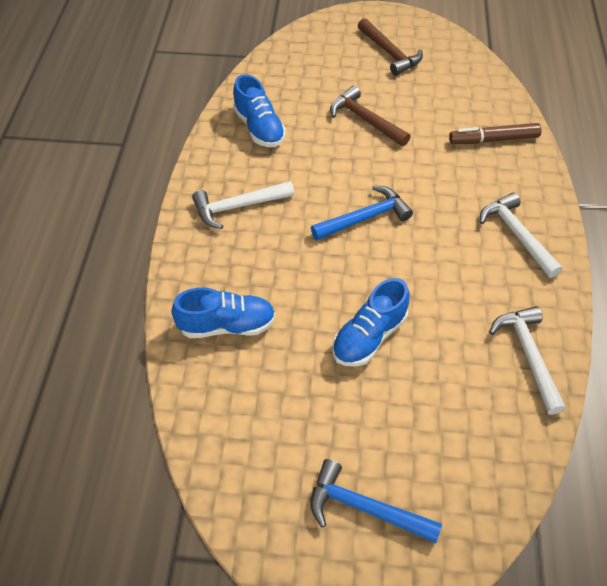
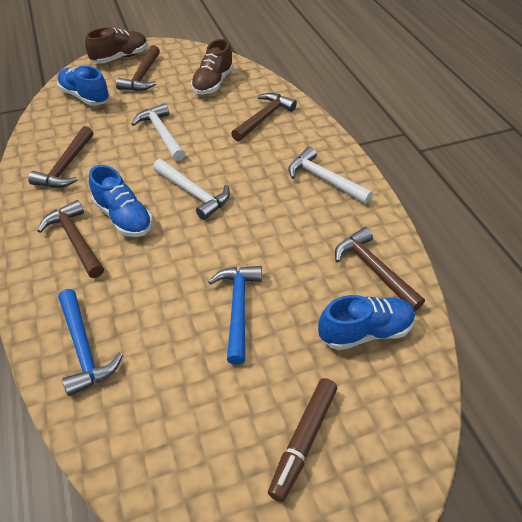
brown hammer: 2 -> 5
brown shoe: 0 -> 2

